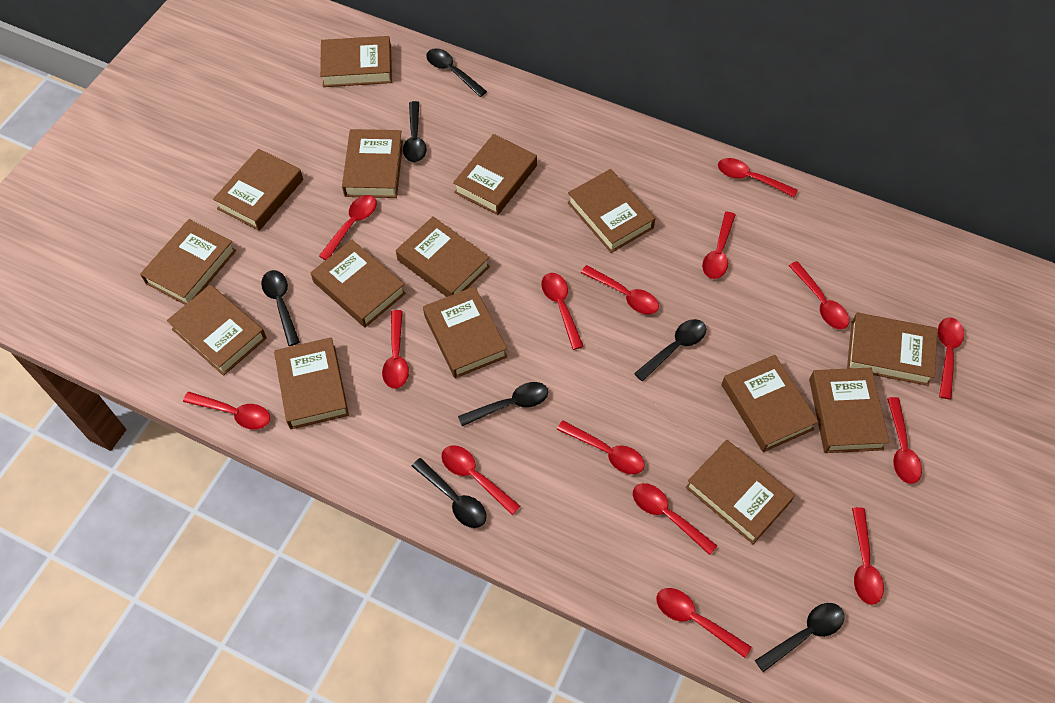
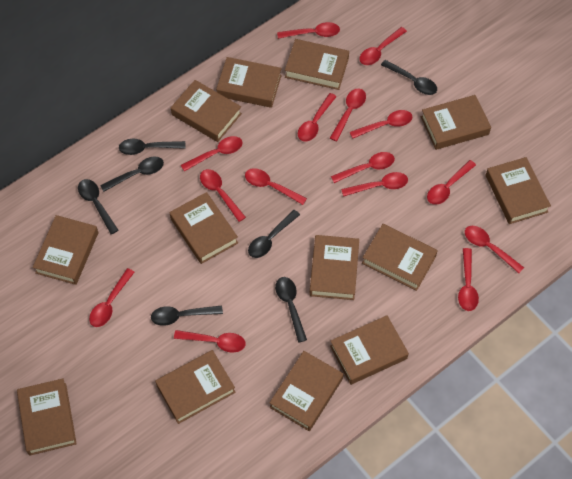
brown book: 15 -> 13

